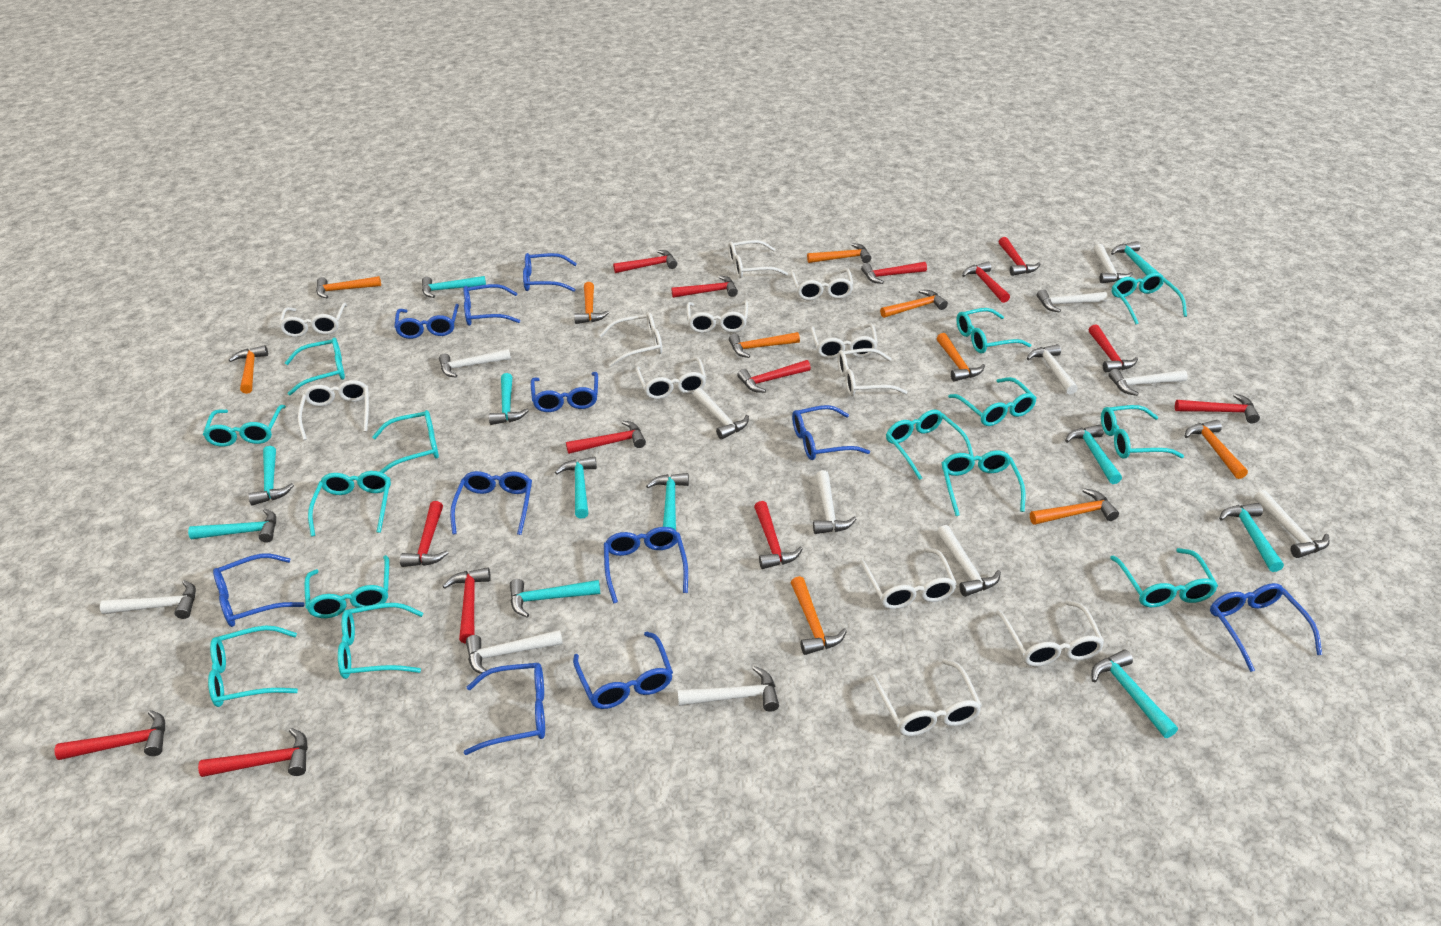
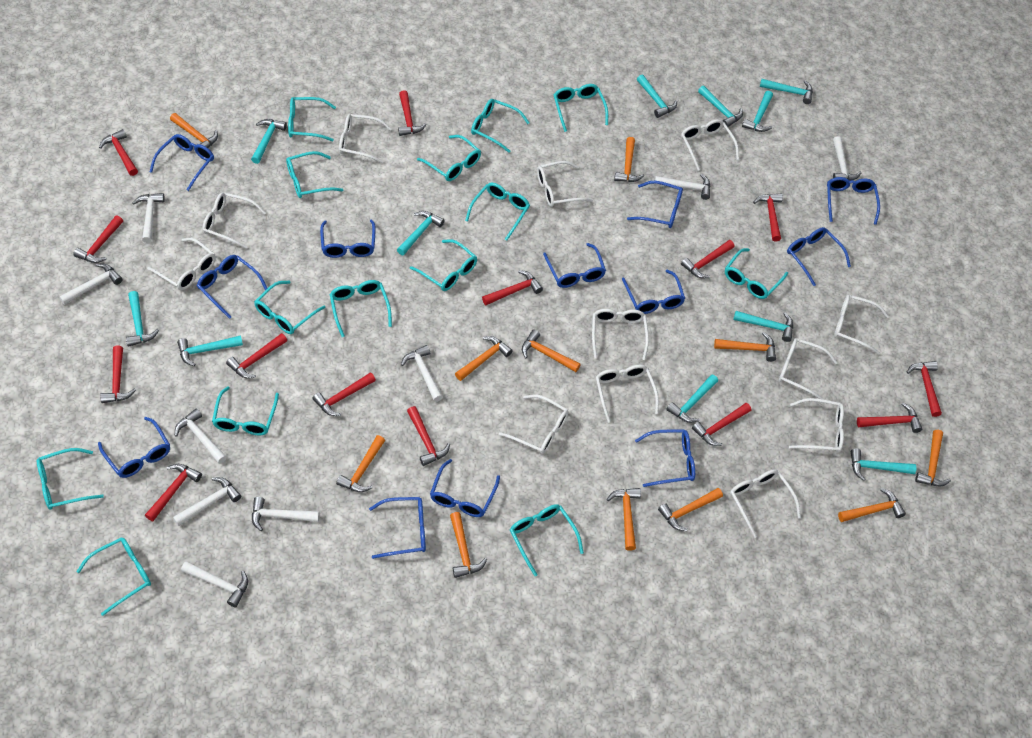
blue glasses: 11 -> 12
orange hammer: 10 -> 11
white hammer: 12 -> 9

